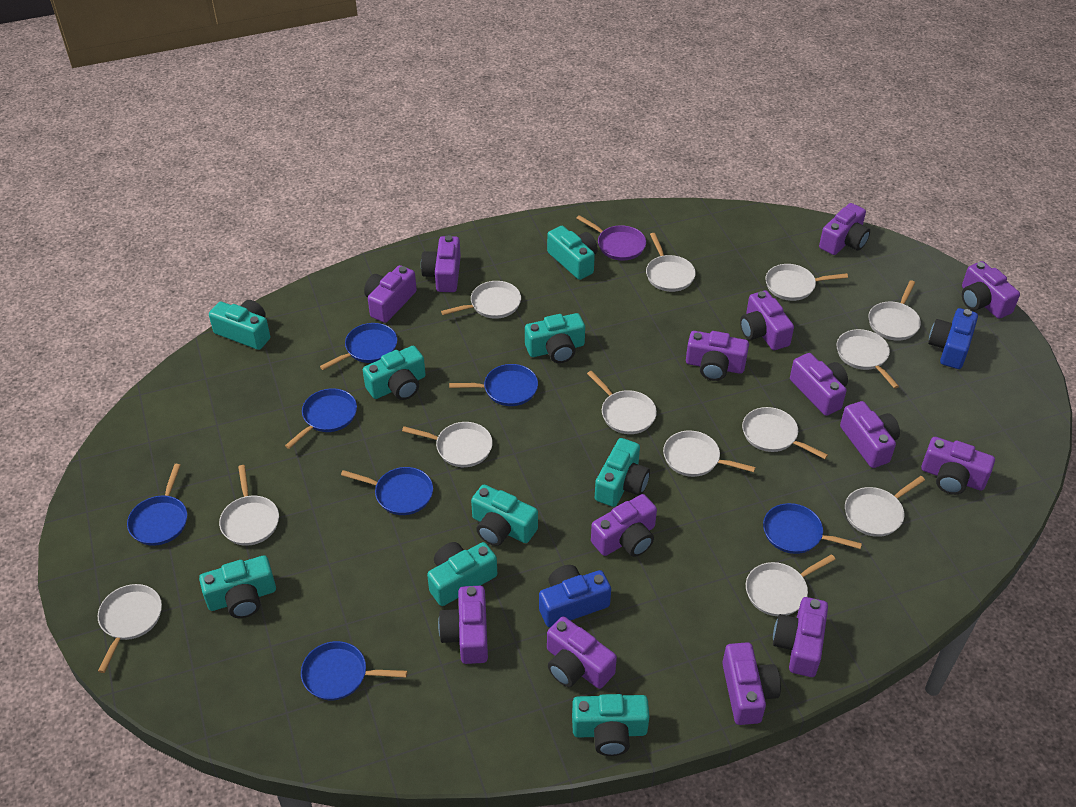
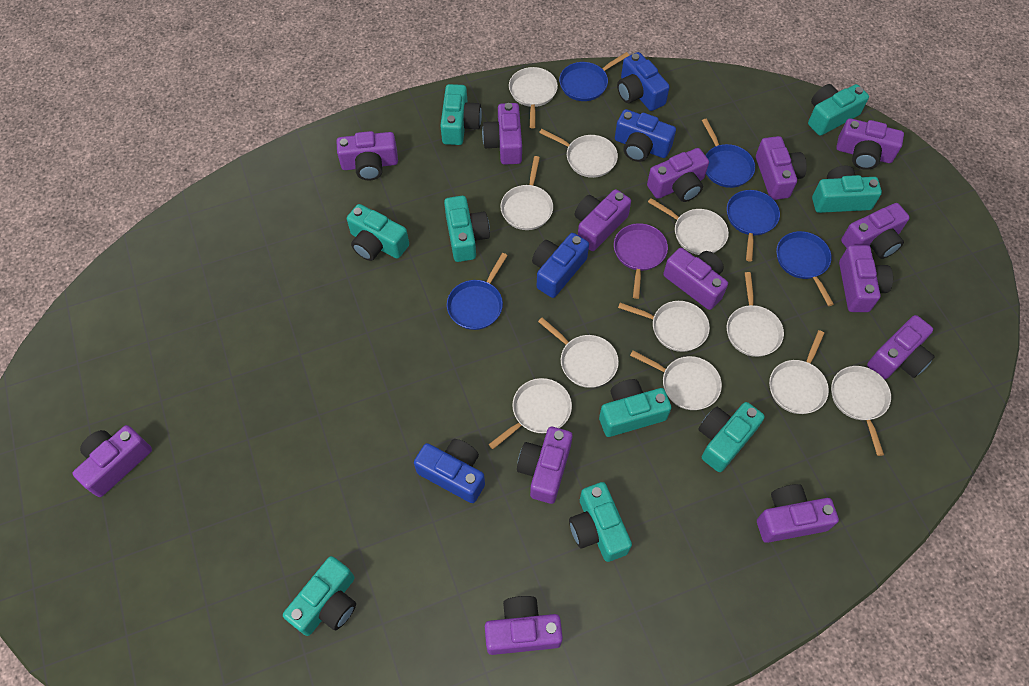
blue camera: 2 -> 4
blue pan: 7 -> 5
white pan: 13 -> 11

